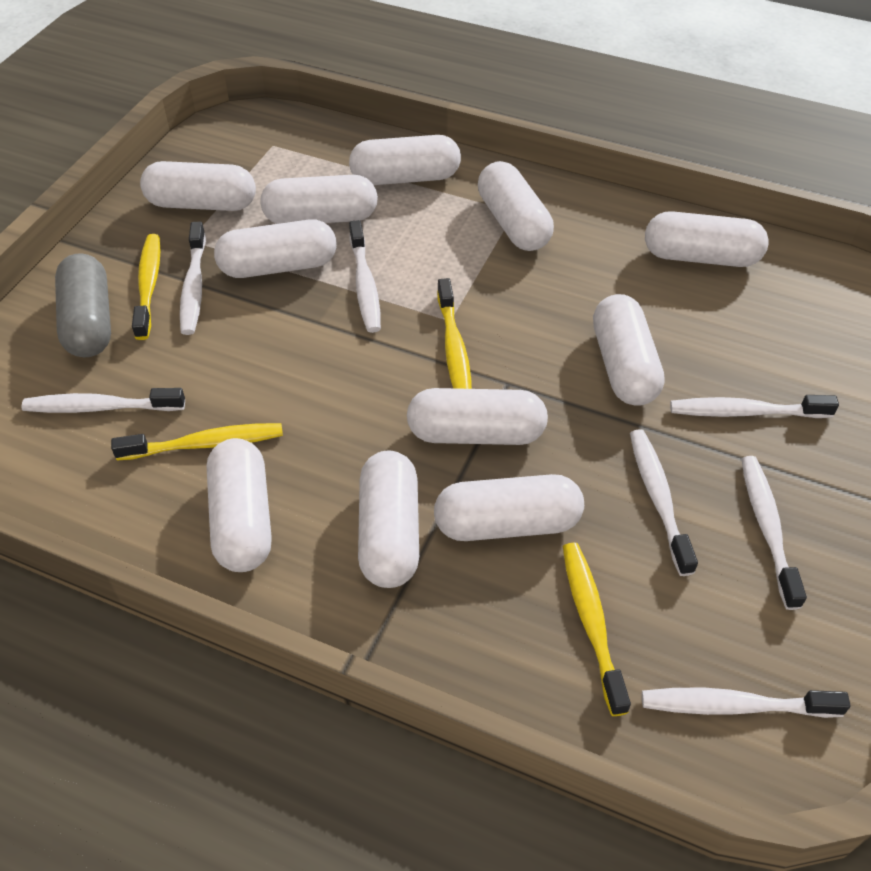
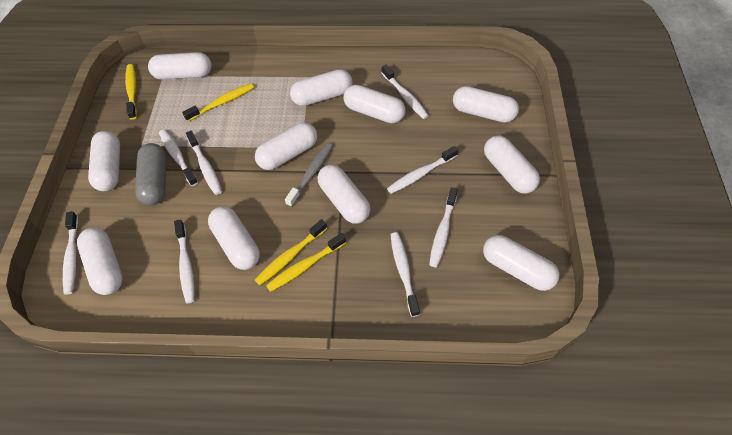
grey toothbrush: 0 -> 1
white toothbrush: 7 -> 8

